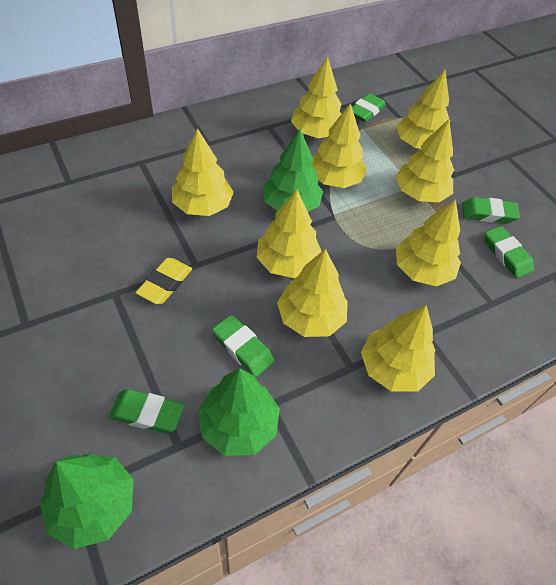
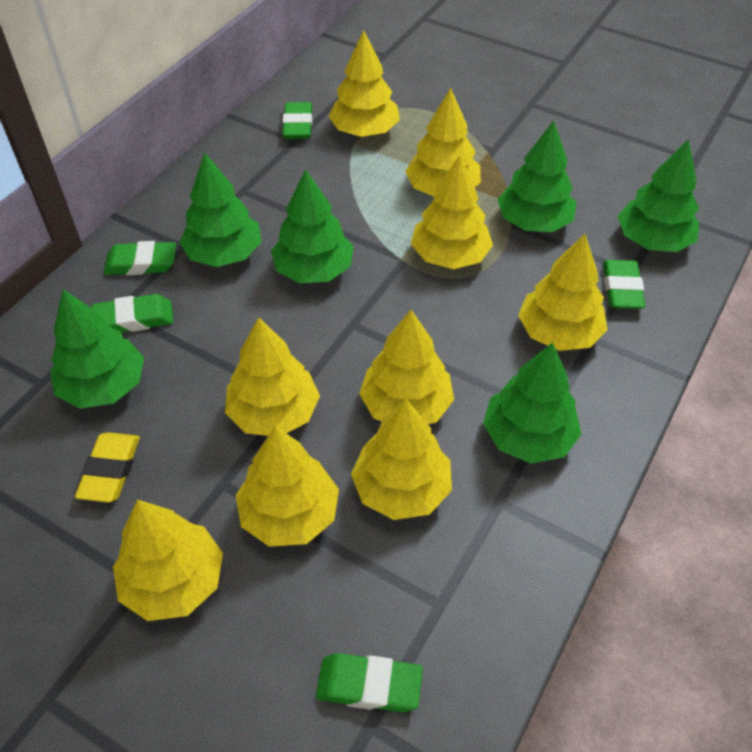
green tree: 3 -> 6

